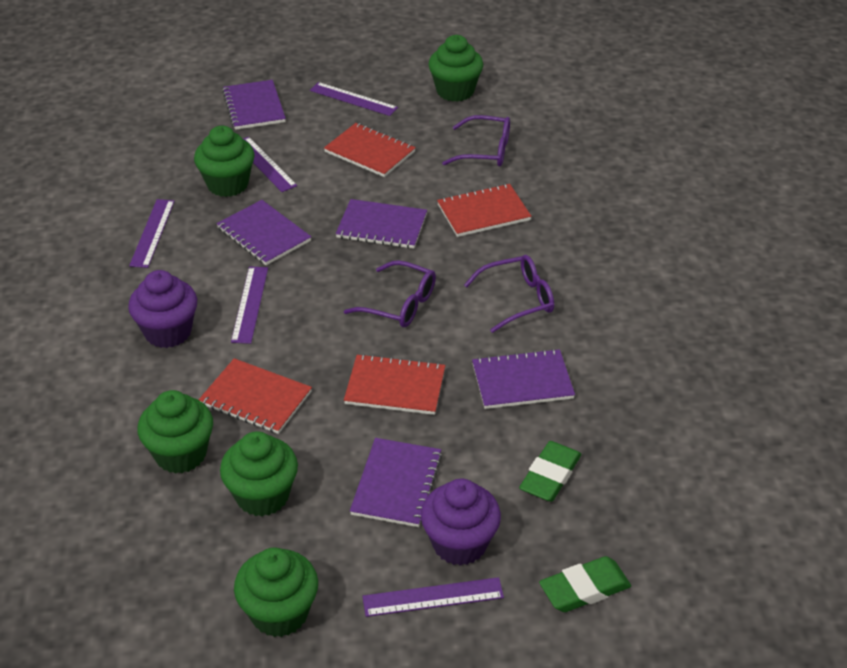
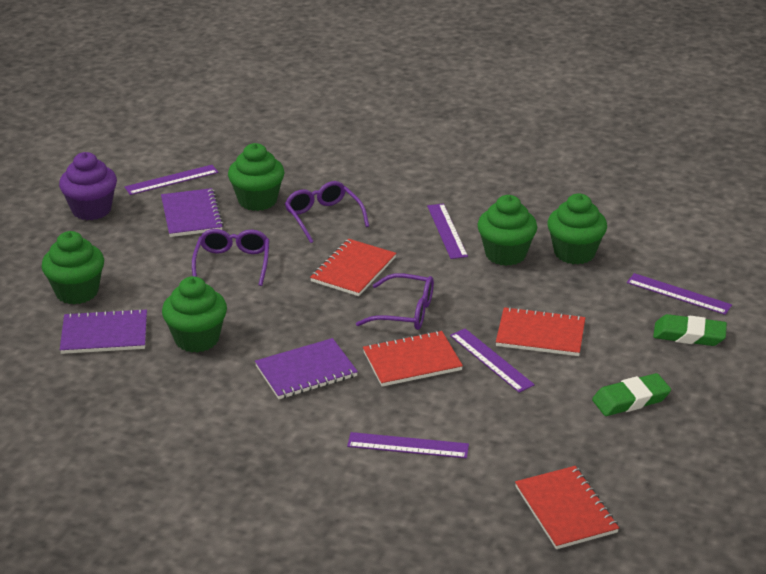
purple cupcake: 2 -> 1
purple notebook: 5 -> 3

